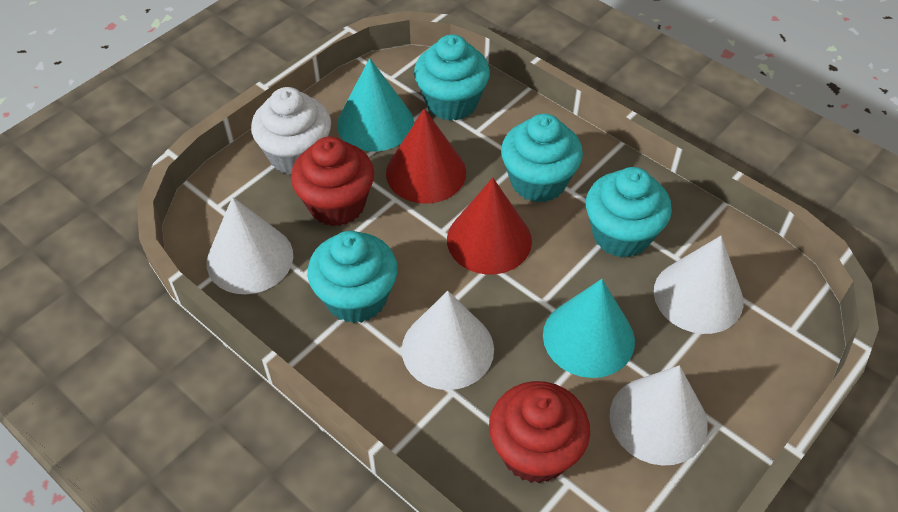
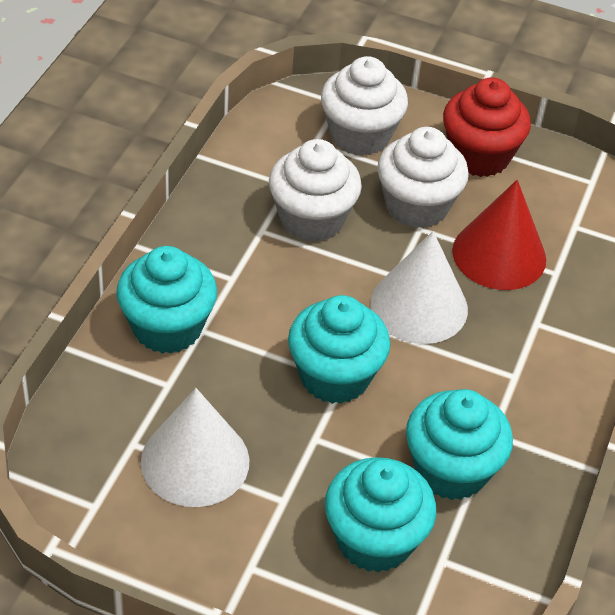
red cone: 2 -> 1
red cupcake: 2 -> 1
turquoise cone: 2 -> 0
white cone: 4 -> 2
white cupcake: 1 -> 3

